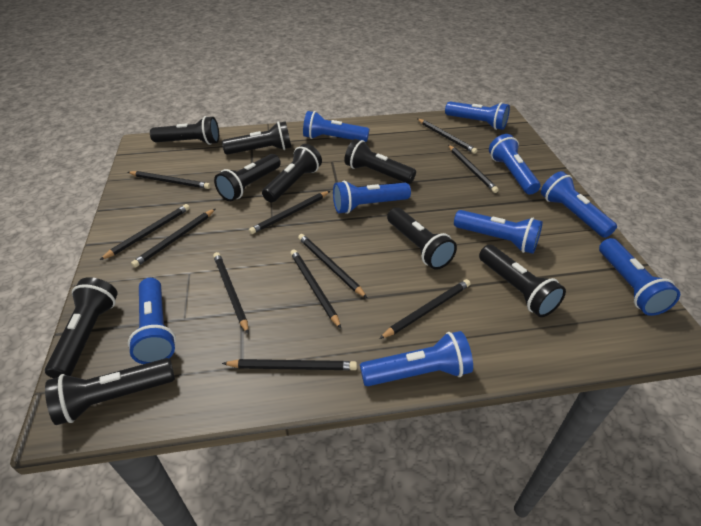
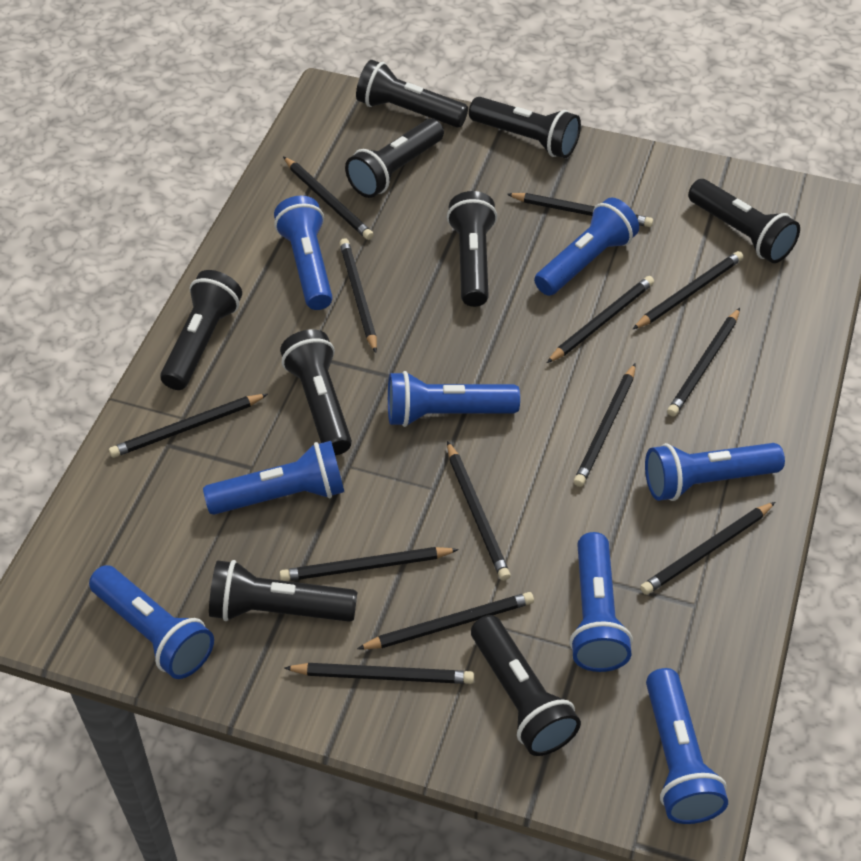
black pencil: 11 -> 13
blue flashlight: 9 -> 8

